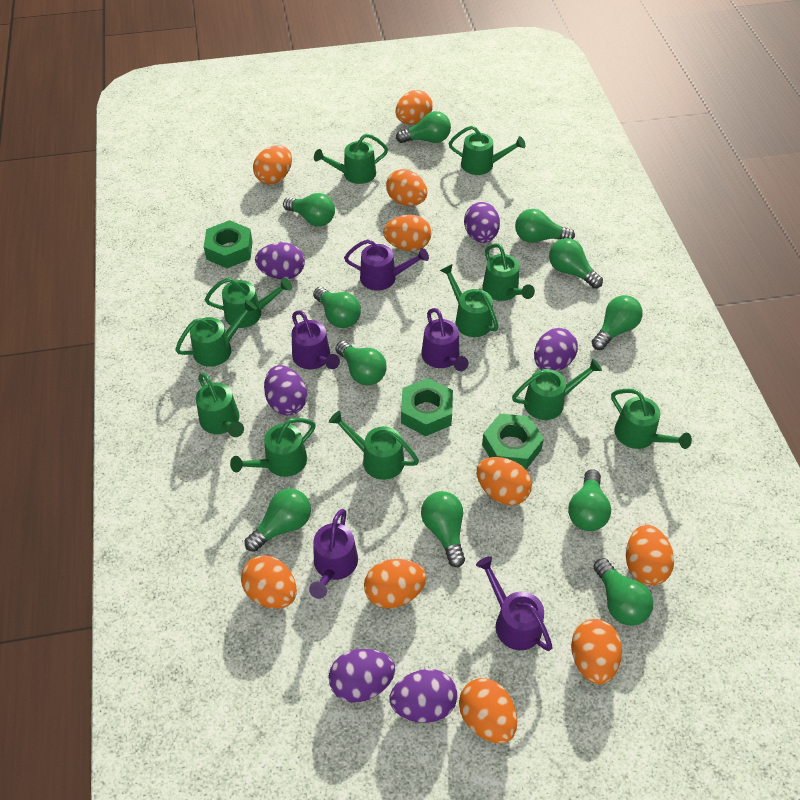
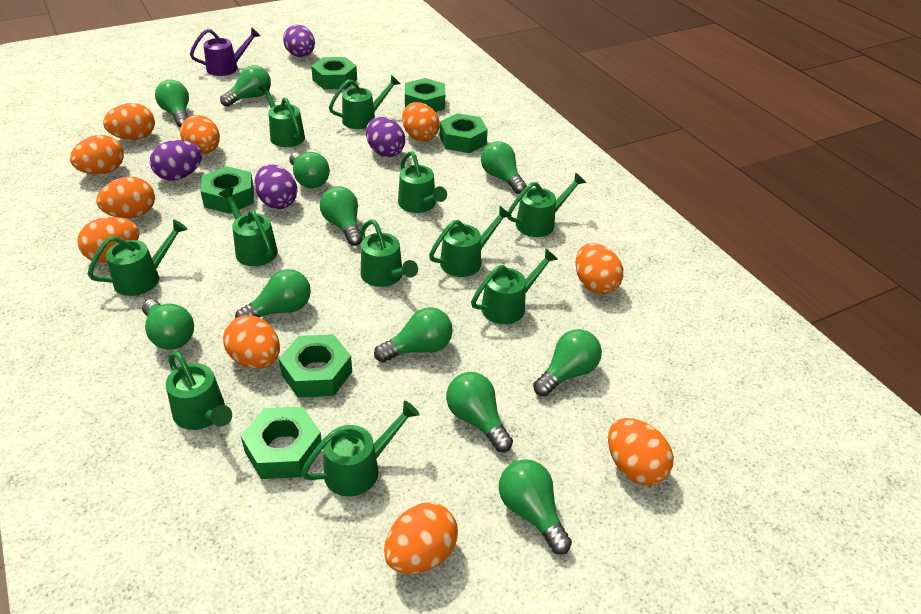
green nut: 3 -> 6
purple egg: 6 -> 4
purple watering can: 5 -> 1

